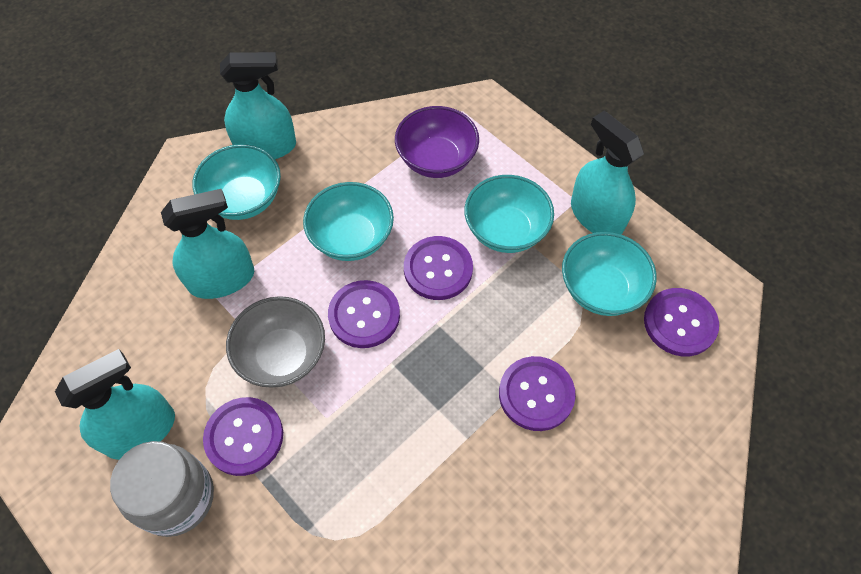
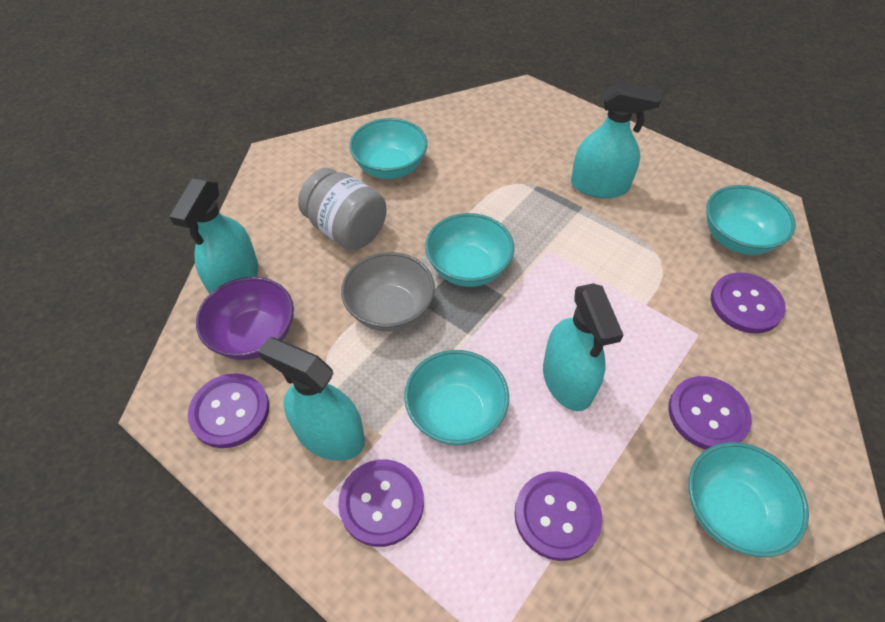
turquoise bowl: 4 -> 5

